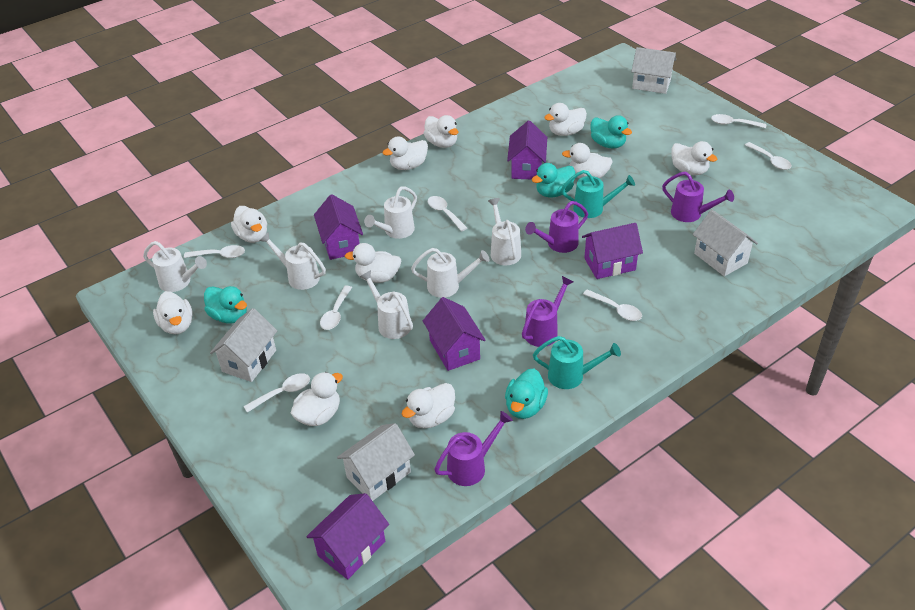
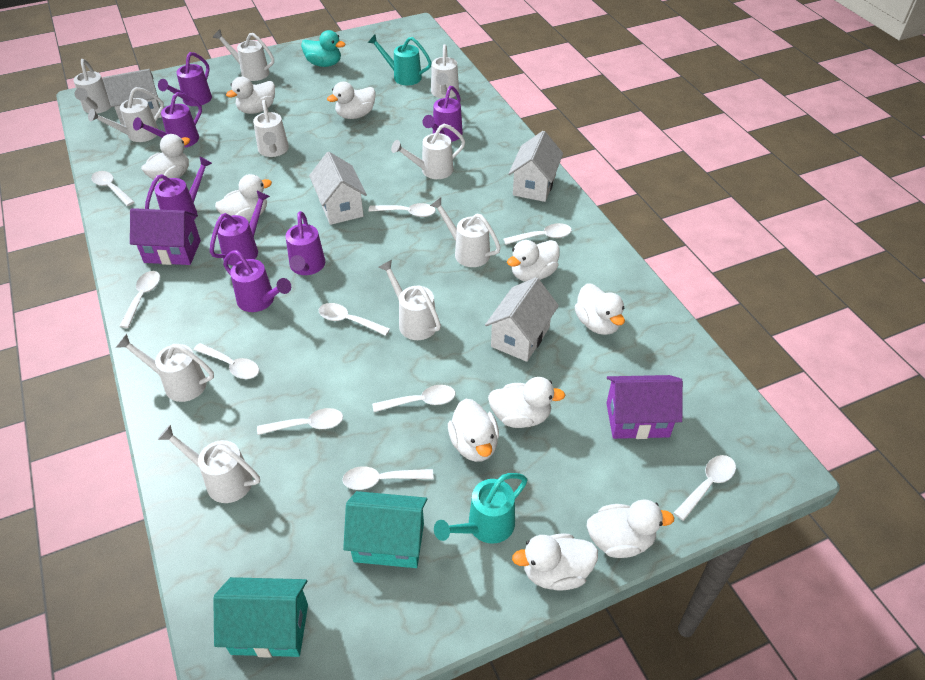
purple house: 5 -> 2
purple watering can: 4 -> 7
turquoise duck: 4 -> 1
turquoise house: 0 -> 2
white spoon: 7 -> 10
white watering can: 6 -> 10

